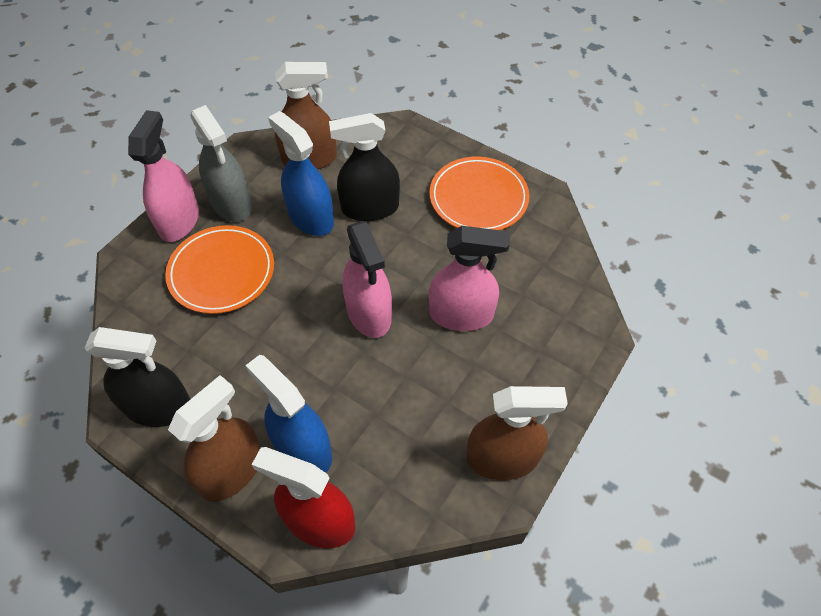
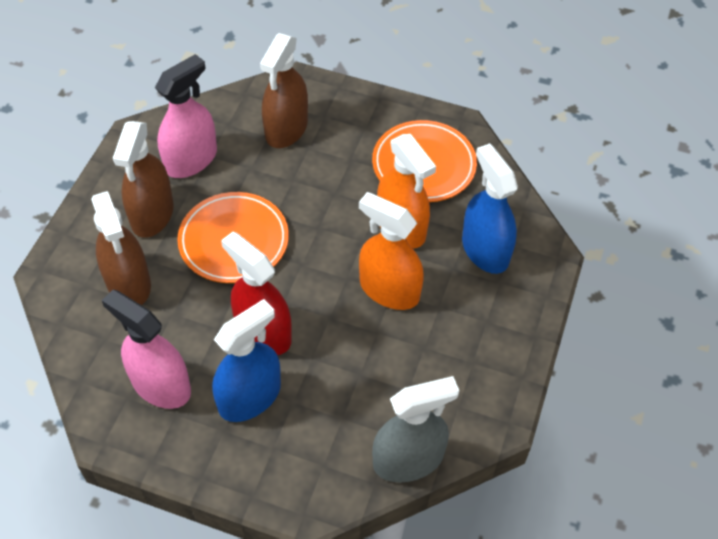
black spray bottle: 2 -> 0
orange spray bottle: 0 -> 2
pink spray bottle: 3 -> 2

